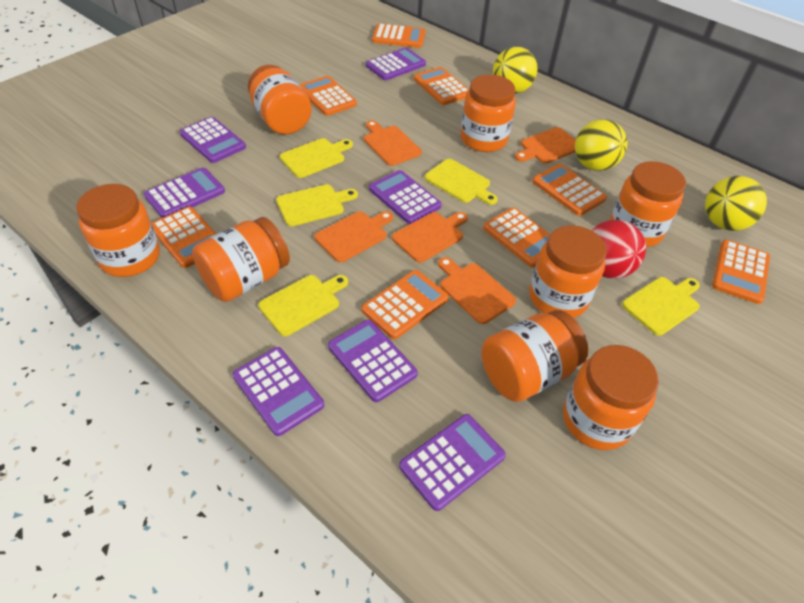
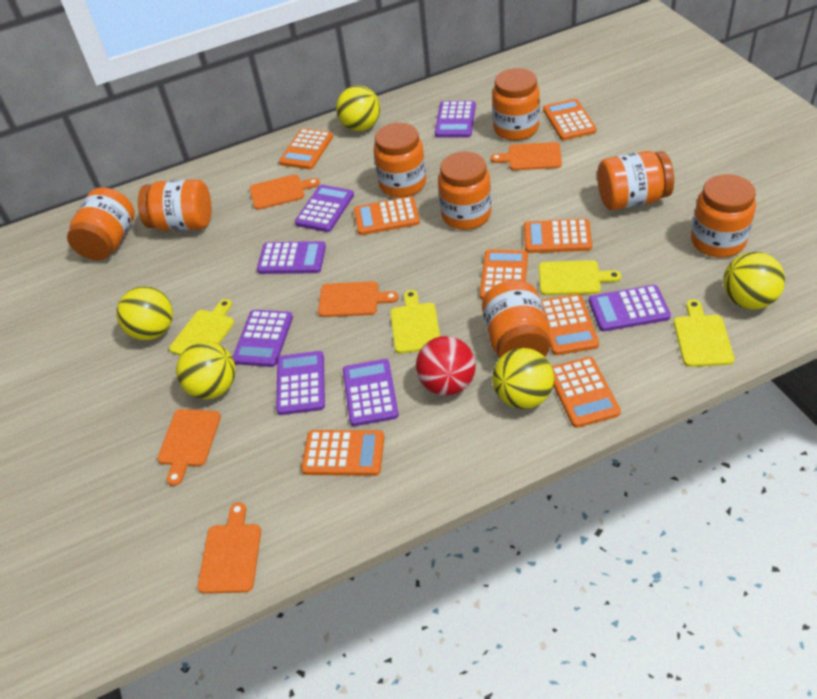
yellow ball: 3 -> 5
yellow cutting board: 5 -> 4

